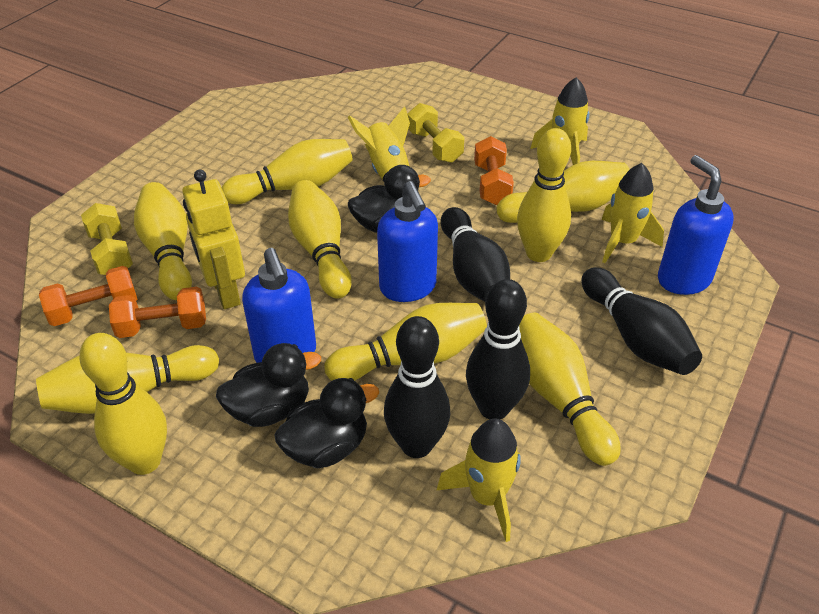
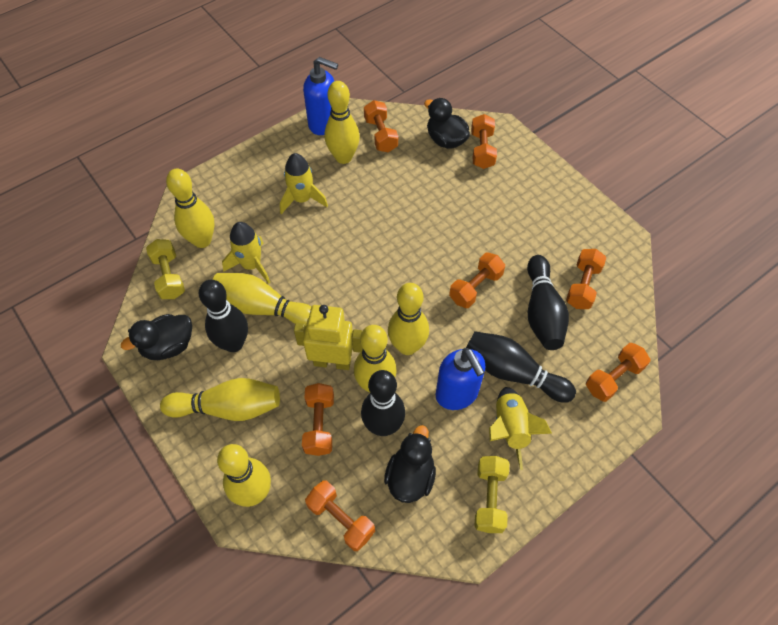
blue soap dispenser: 3 -> 2
orange dumbbell: 3 -> 7
yellow bowling pin: 9 -> 7
yellow rocket: 4 -> 3

